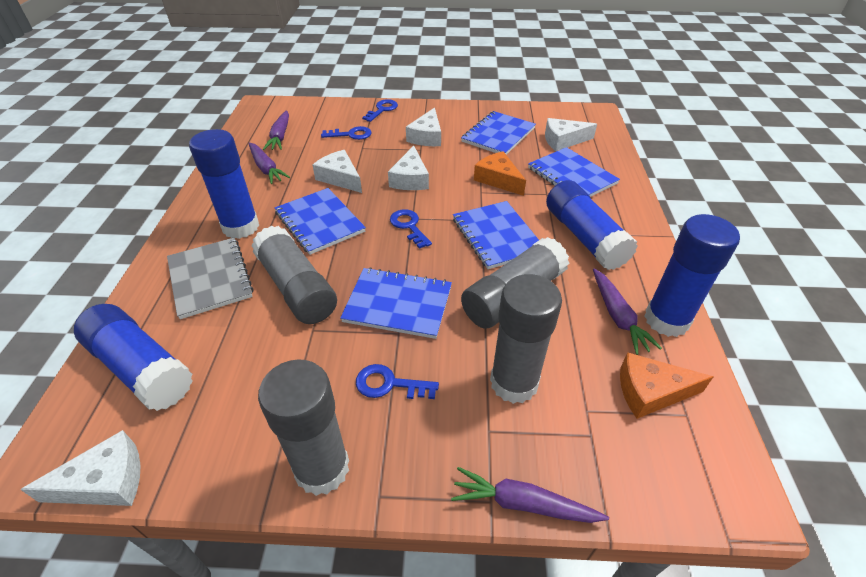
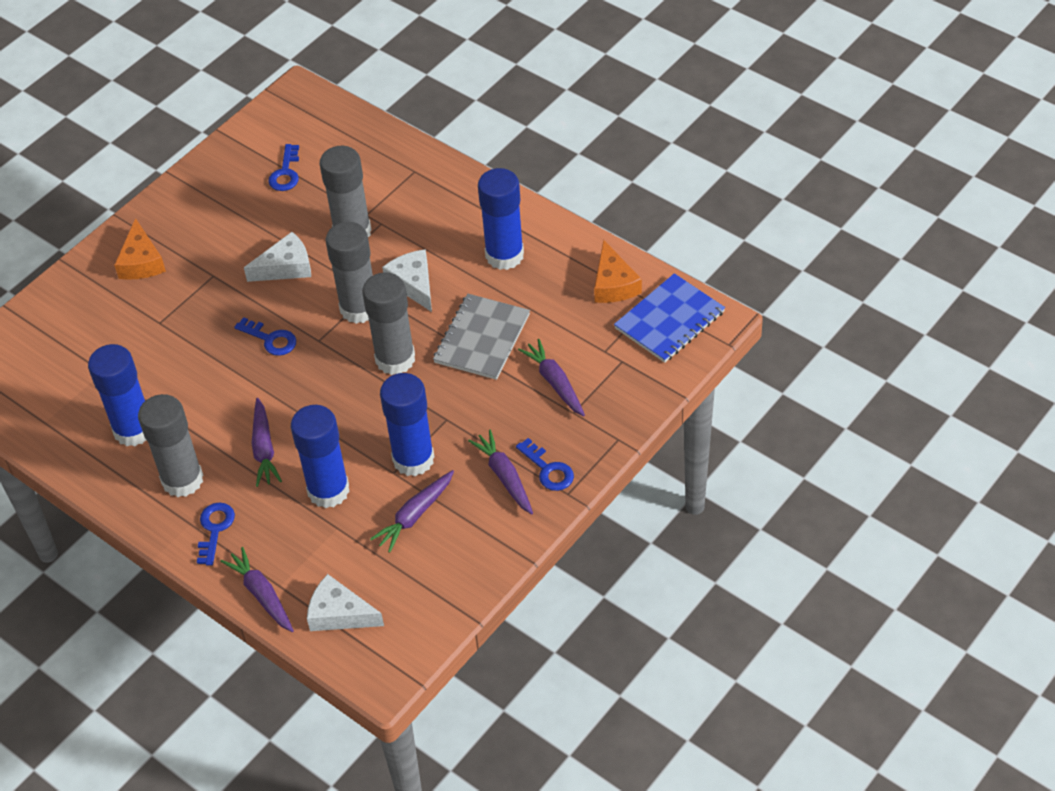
blue notebook: 5 -> 1
purple carrot: 4 -> 5
white cheese: 5 -> 3

